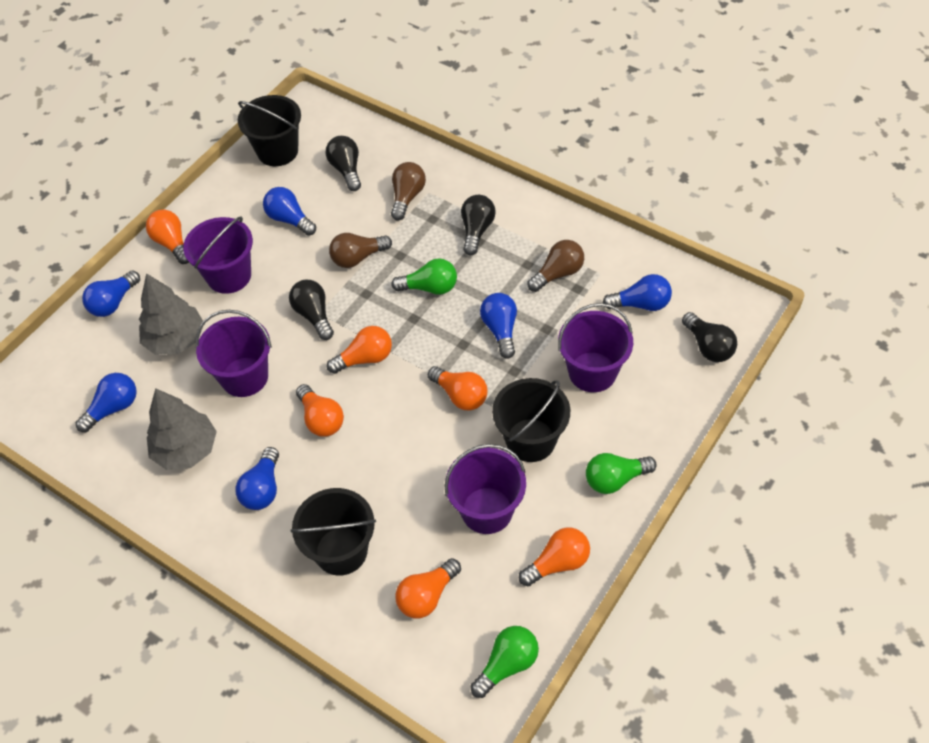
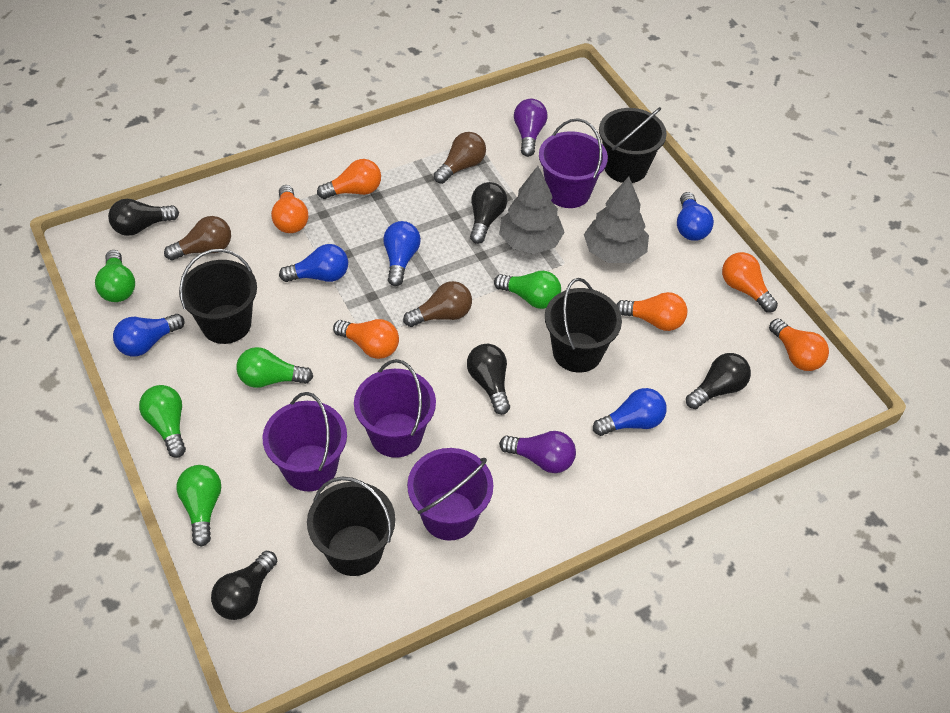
black bucket: 3 -> 4
black light bulb: 4 -> 5
blue light bulb: 6 -> 5
green light bulb: 3 -> 5
purple light bulb: 0 -> 2

